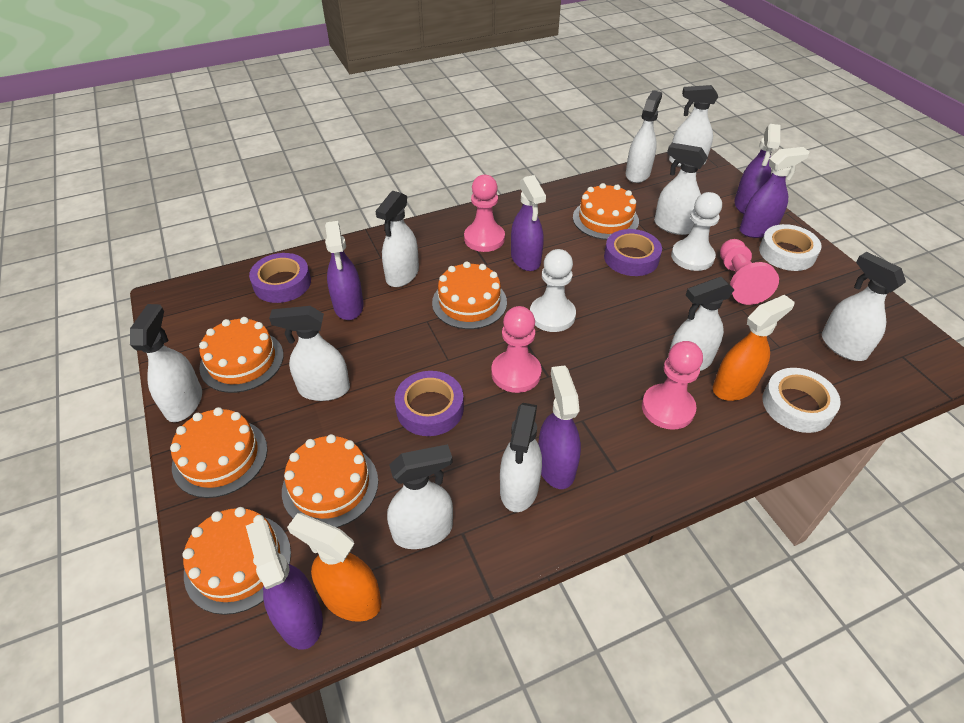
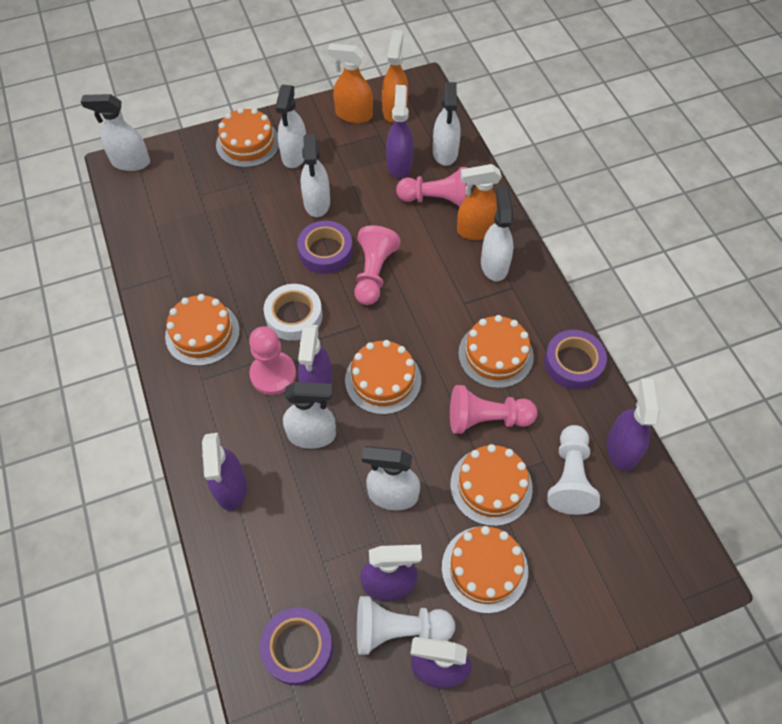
orange spray bottle: 2 -> 3
white spray bottle: 10 -> 7
white tape: 2 -> 1

